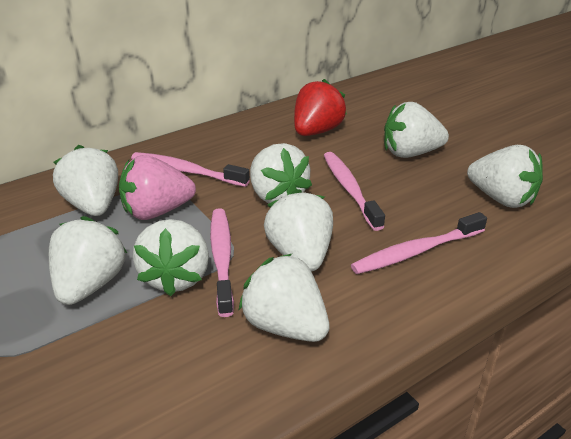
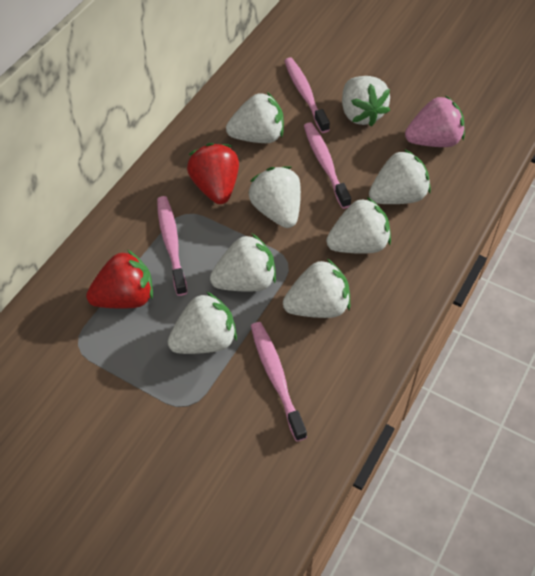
red strawberry: 1 -> 2

